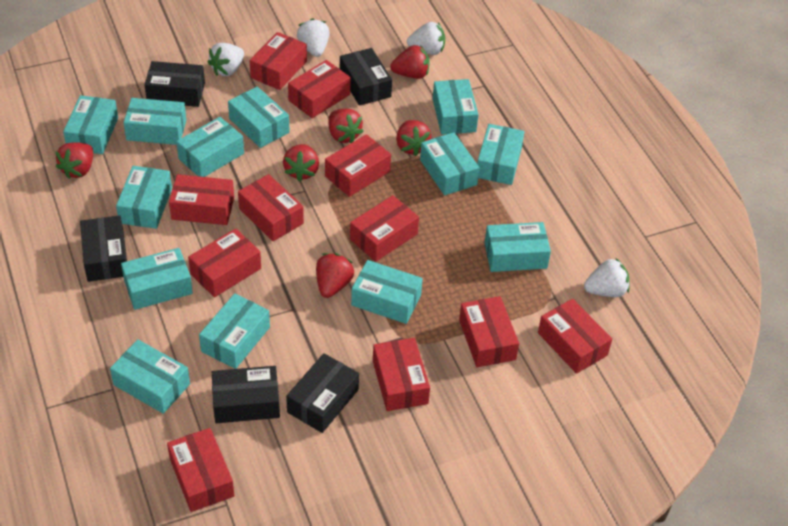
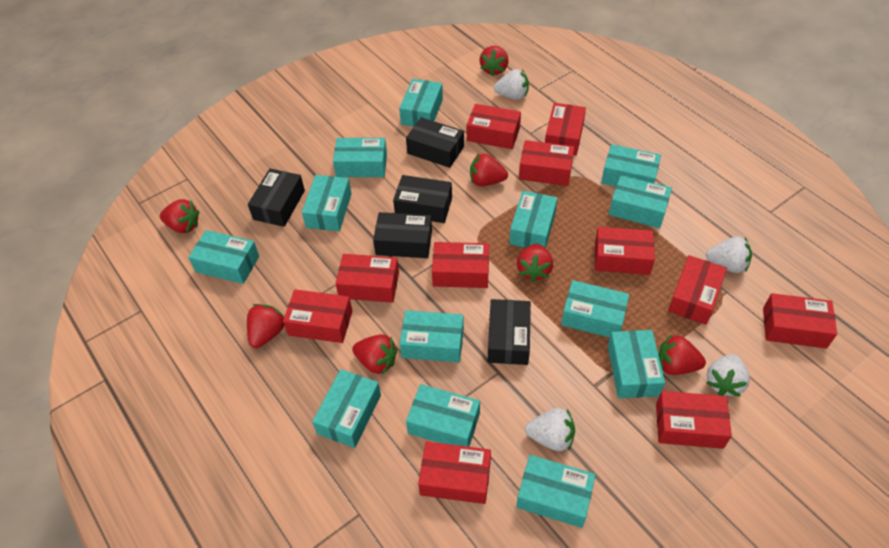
red strawberry: 6 -> 7

